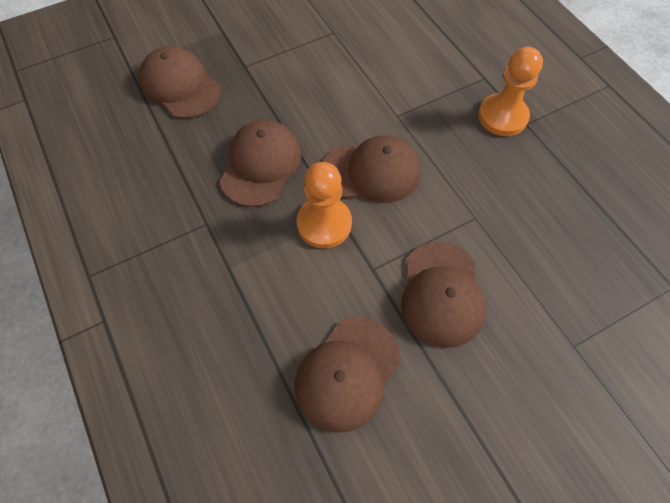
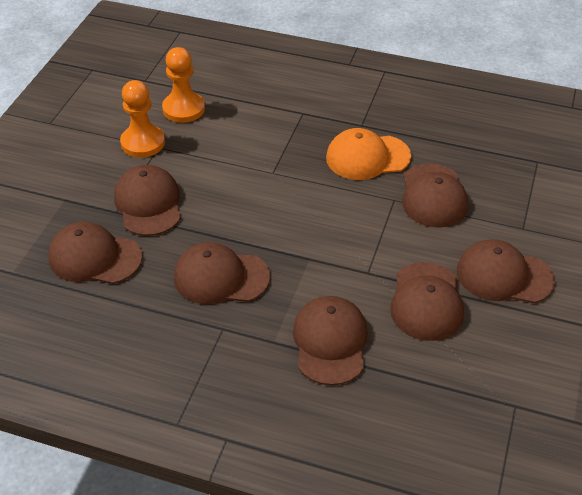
brown cap: 5 -> 7
orange cap: 0 -> 1

